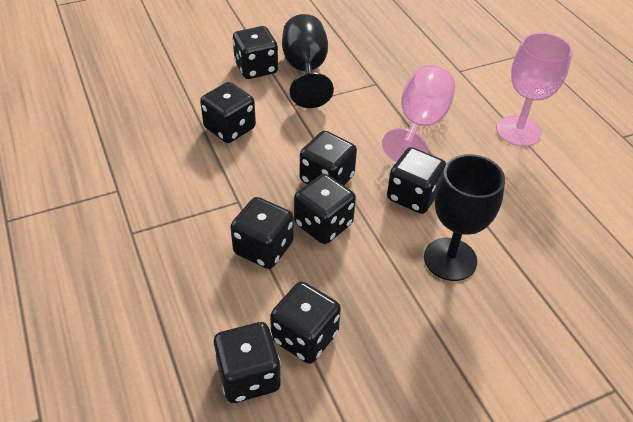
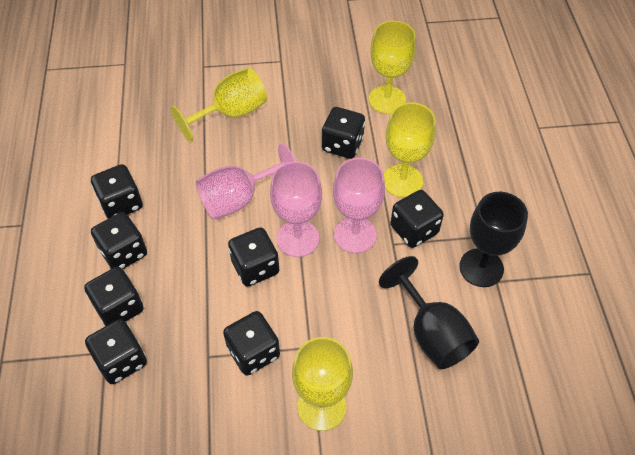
pink goblet: 2 -> 3
yellow goblet: 0 -> 4

